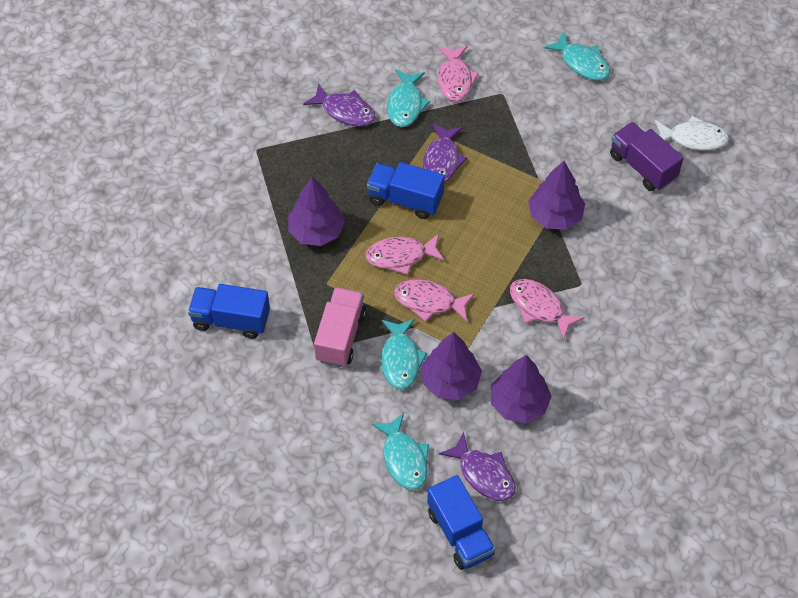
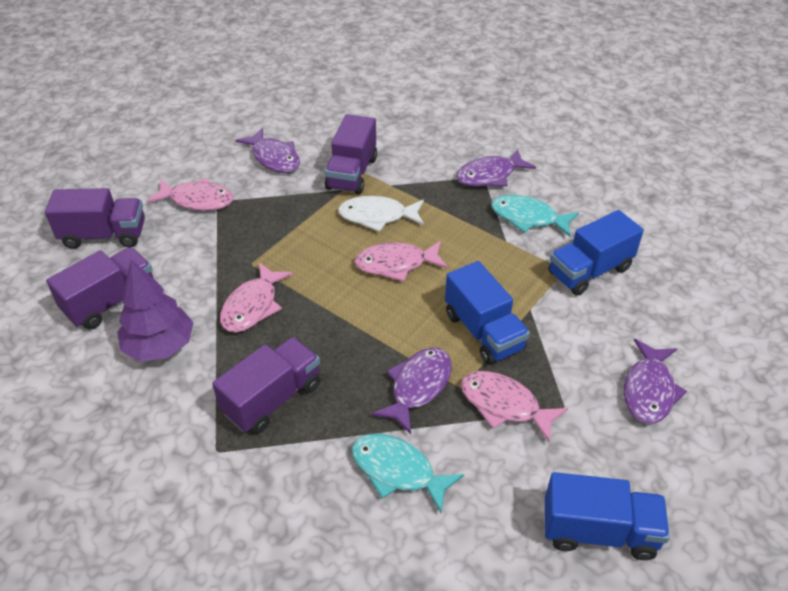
pink truck: 1 -> 0
purple fish: 3 -> 4
purple tree: 4 -> 1
purple truck: 1 -> 4
turquoise fish: 4 -> 2

